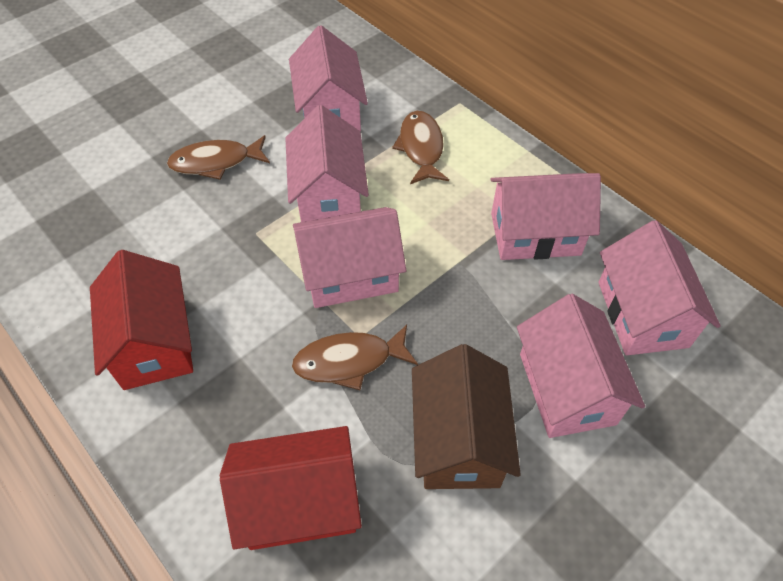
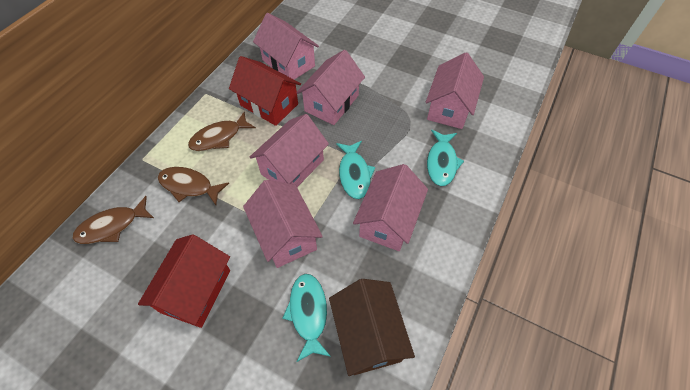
turquoise fish: 0 -> 3

